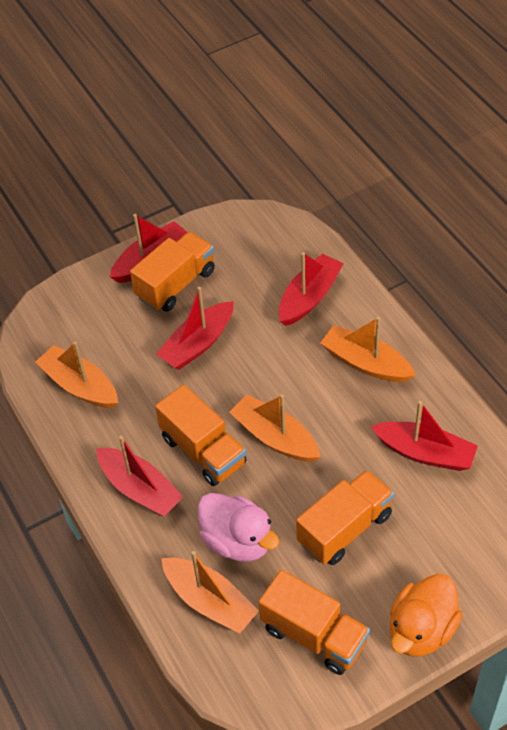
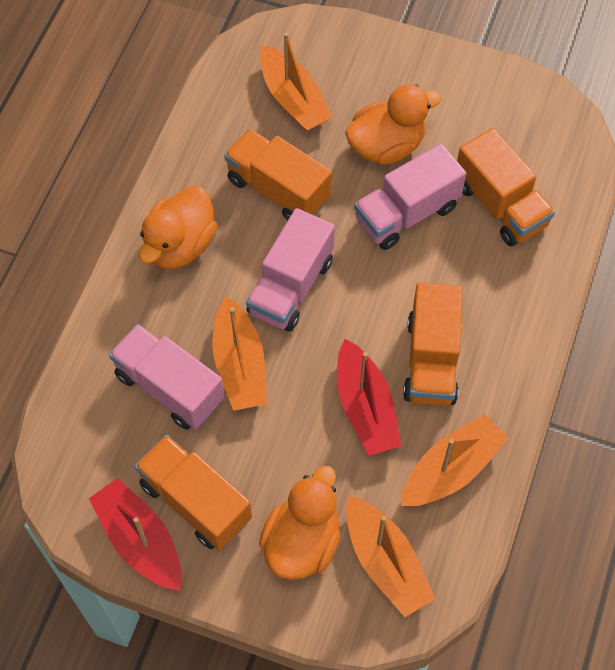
orange duck: 1 -> 3
pink duck: 1 -> 0
pink truck: 0 -> 3
red boat: 5 -> 2

